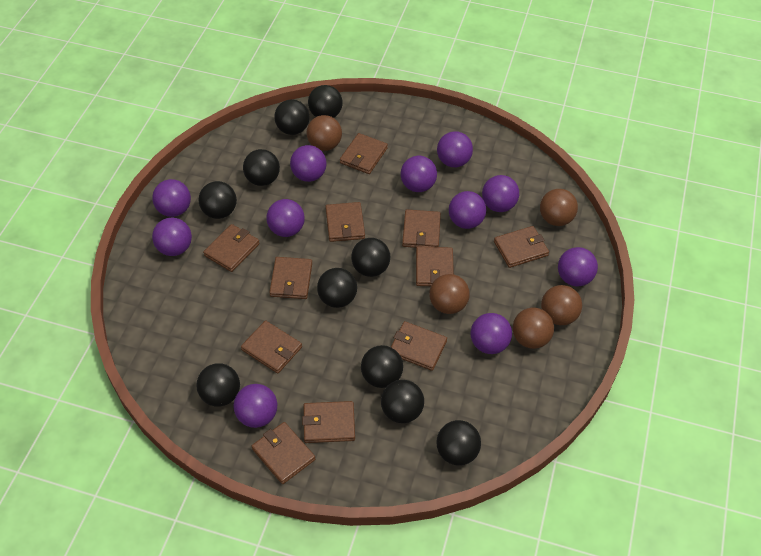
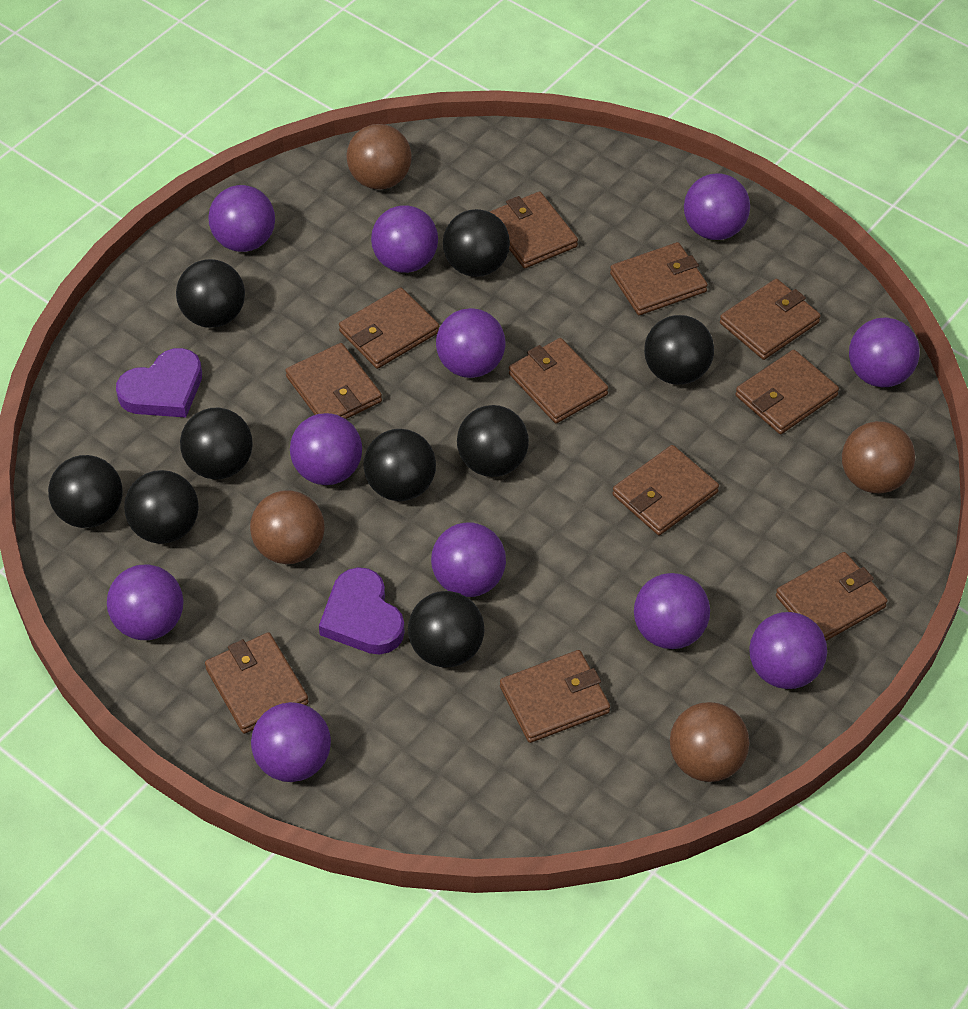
black ball: 10 -> 9
brown ball: 5 -> 4
purple heart: 0 -> 2

